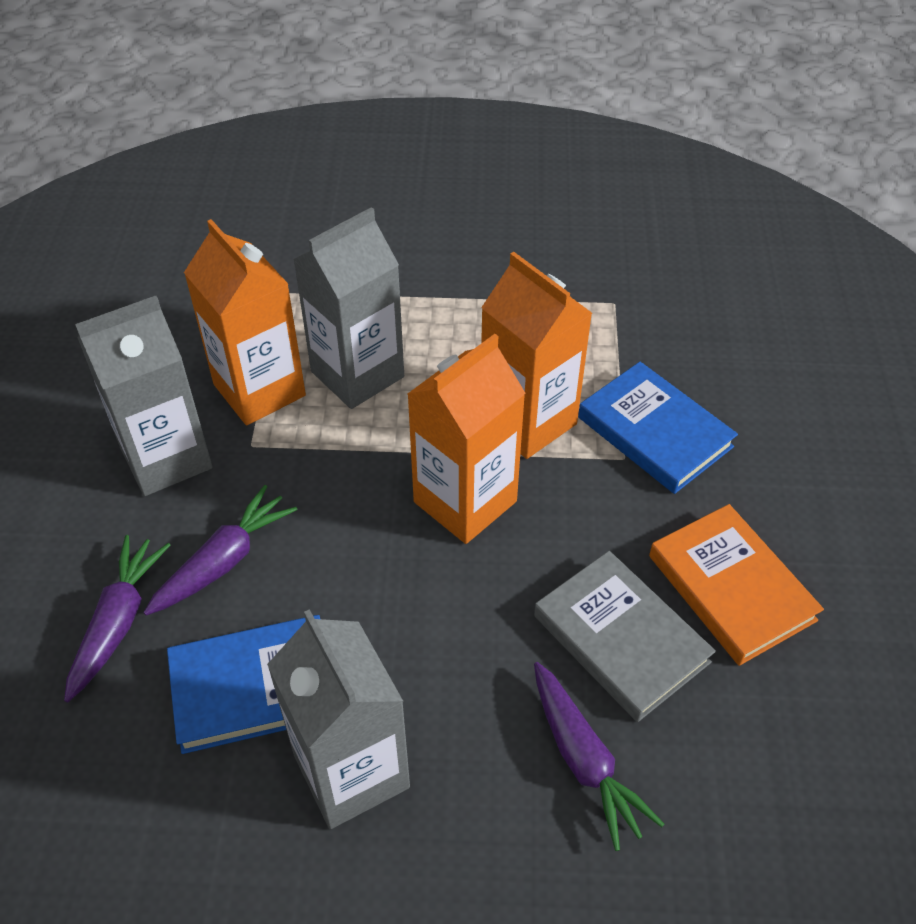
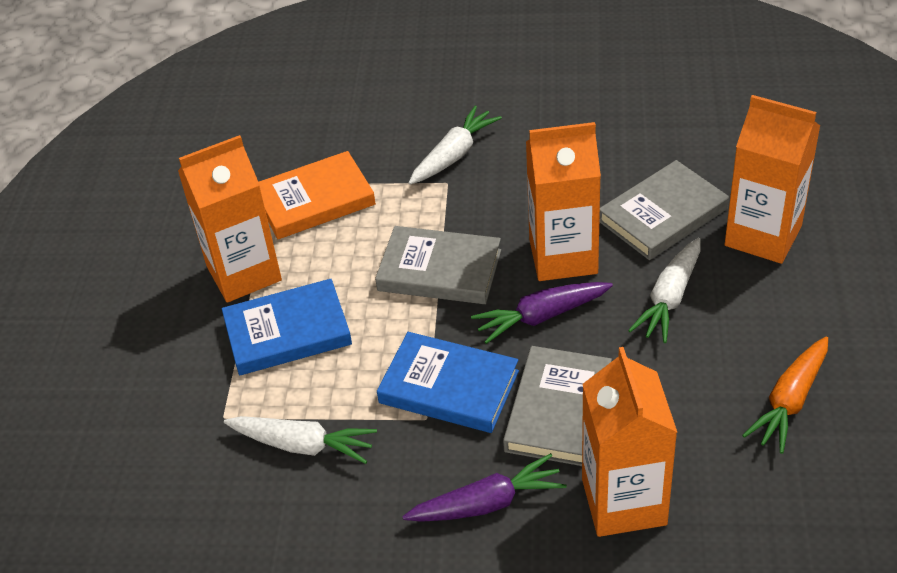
grey book: 1 -> 3
grey carton: 3 -> 0
orange carrot: 0 -> 1
orange carton: 3 -> 4
purple carrot: 3 -> 2
white carrot: 0 -> 3

